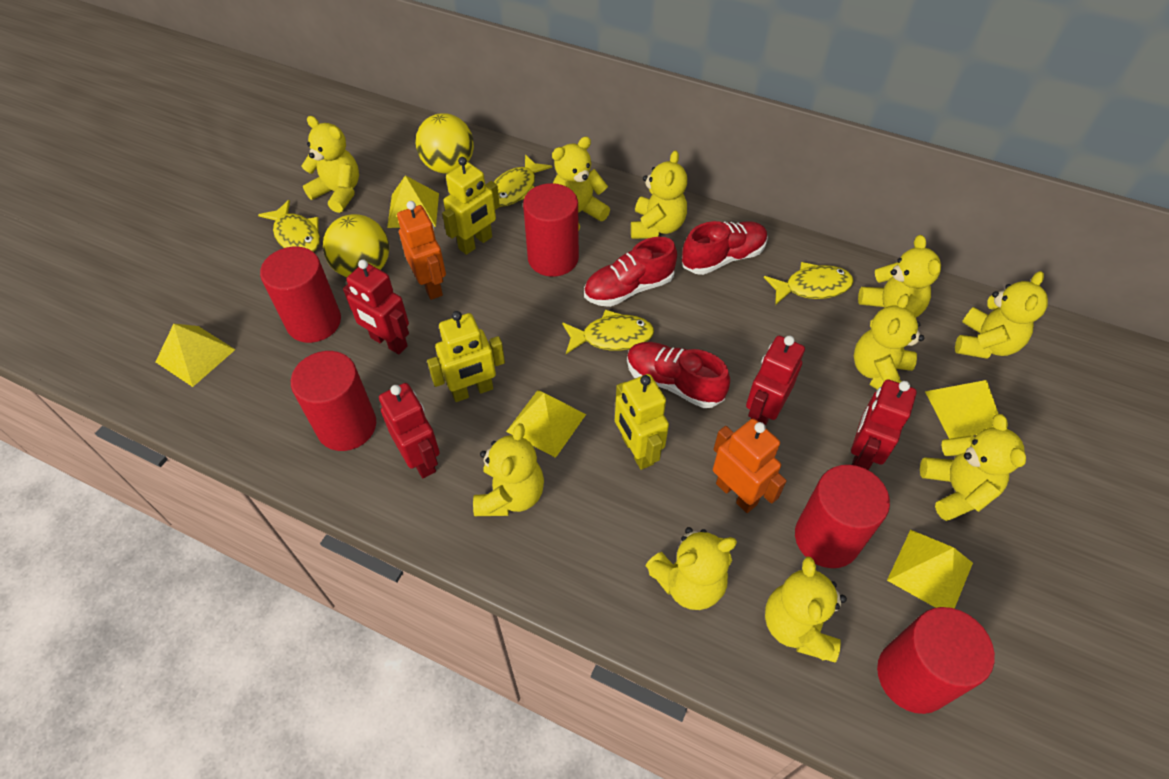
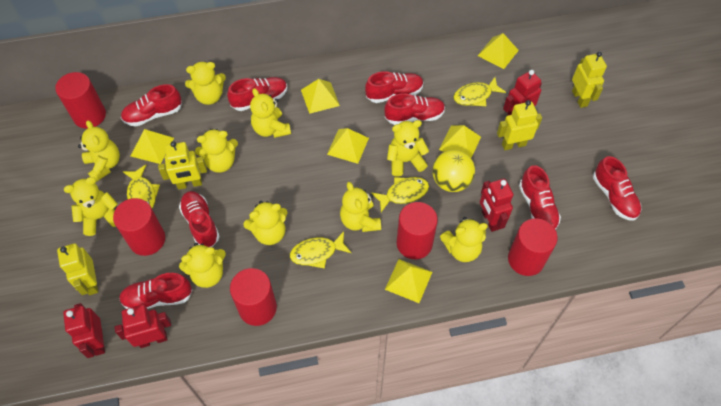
orange robot: 2 -> 0
red shoe: 3 -> 8
yellow ball: 2 -> 1
yellow pyramid: 5 -> 6
yellow robot: 3 -> 4

